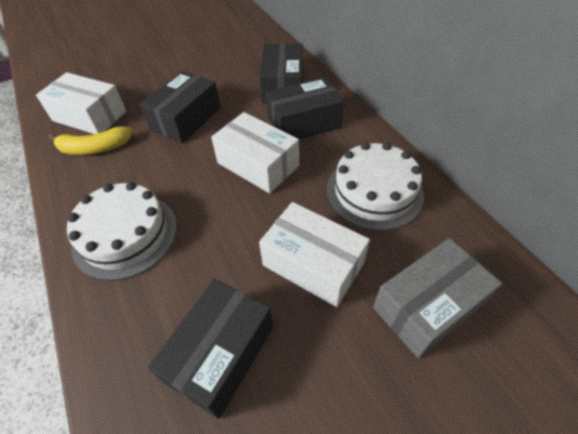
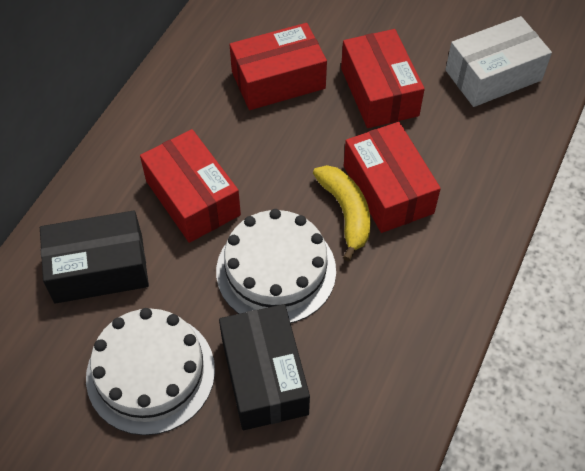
black box: 4 -> 2
grey box: 1 -> 0
red box: 0 -> 4
white box: 3 -> 1

